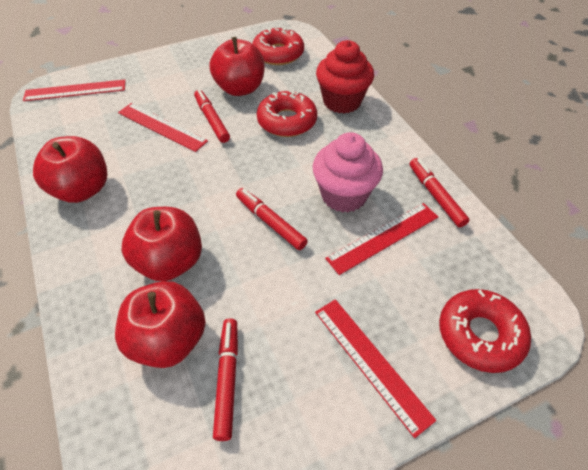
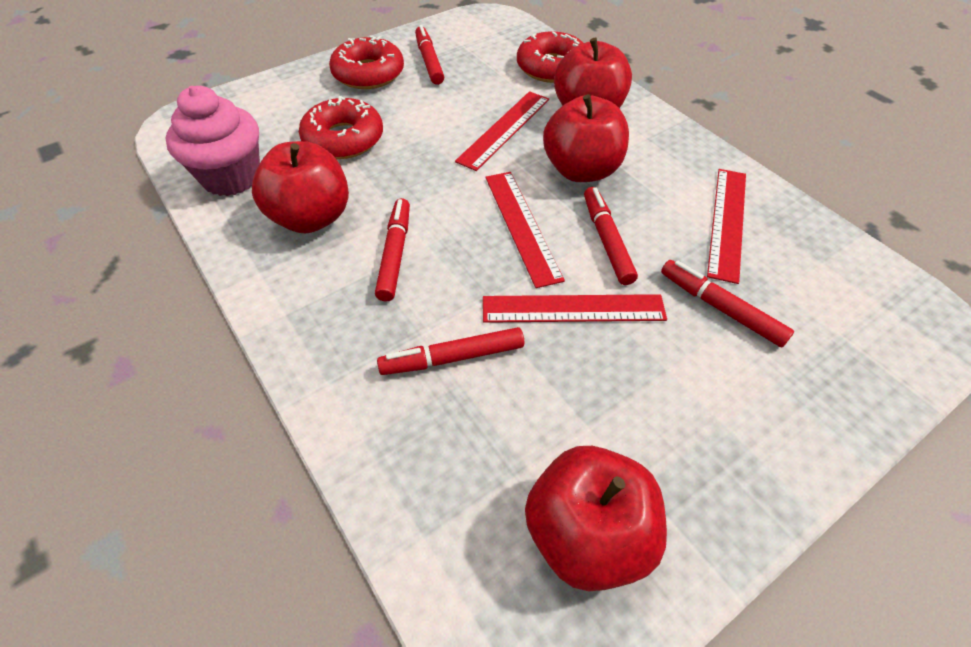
red cupcake: 1 -> 0
red marker: 4 -> 5

